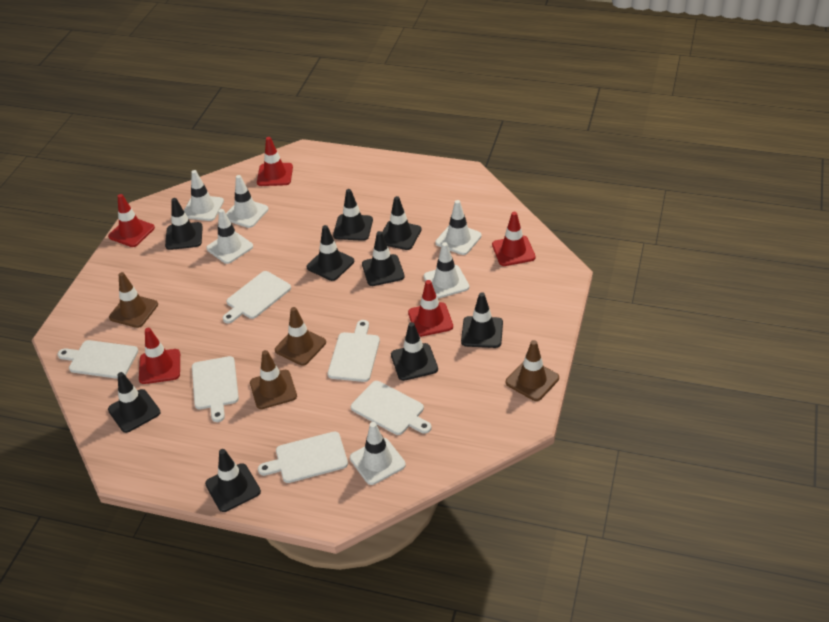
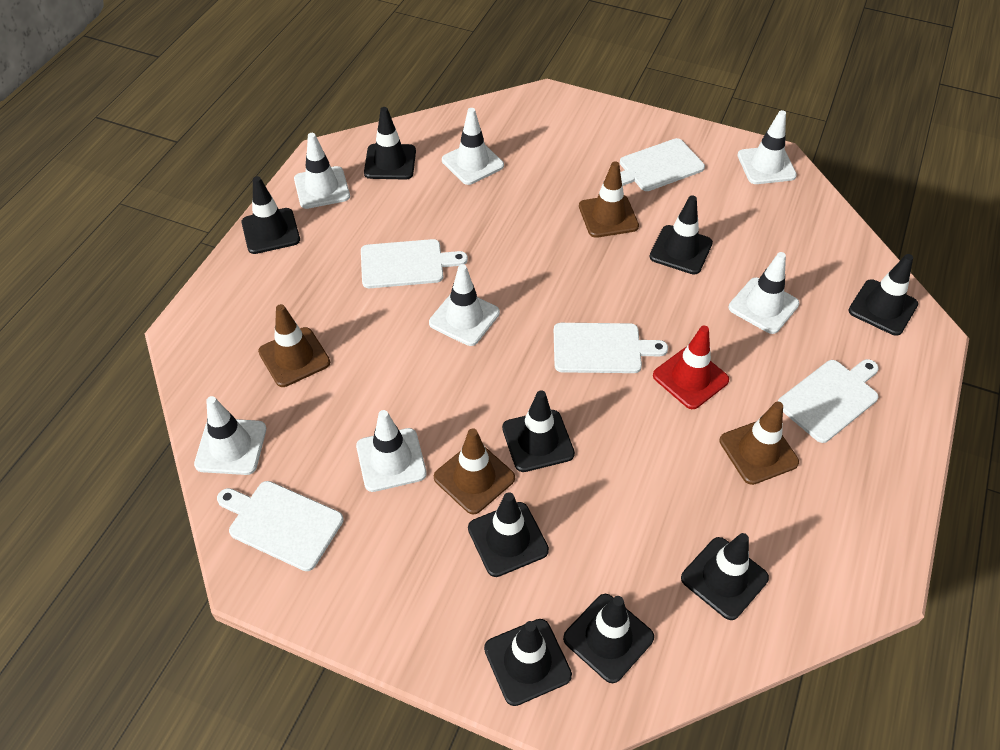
red traffic cone: 5 -> 1
white cutting board: 6 -> 5
white traffic cone: 6 -> 7

